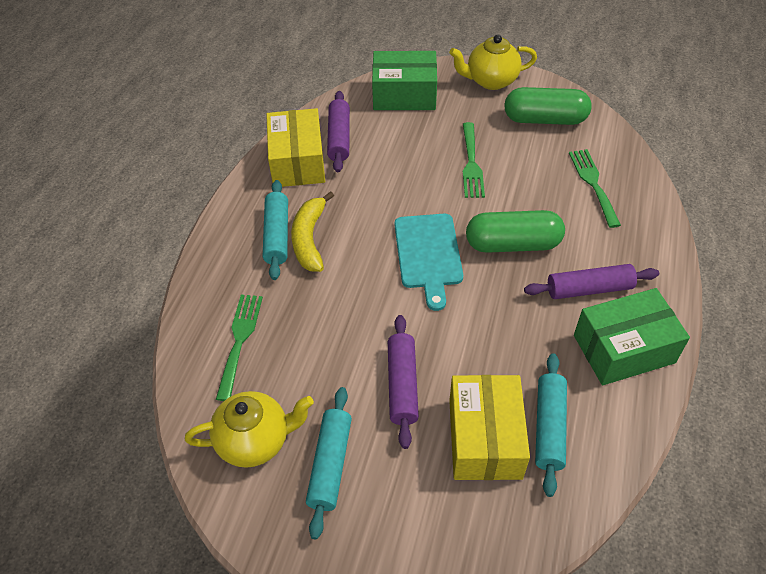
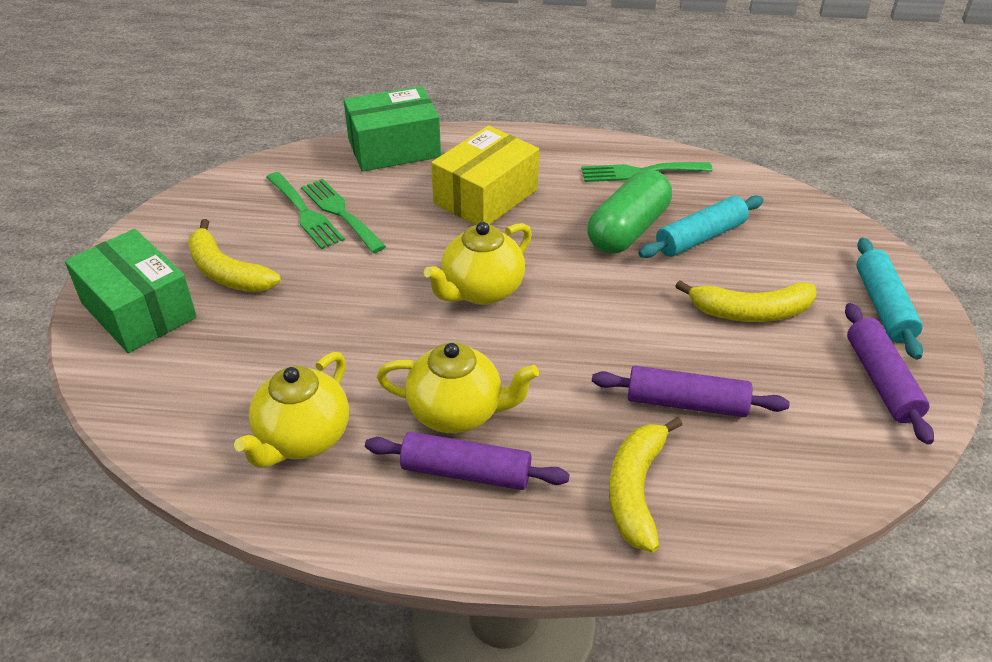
green capsule: 2 -> 1
turquoise cutting board: 1 -> 0
turquoise rolling pin: 3 -> 2
yellow banana: 1 -> 3
yellow box: 2 -> 1
yellow teapot: 2 -> 3

